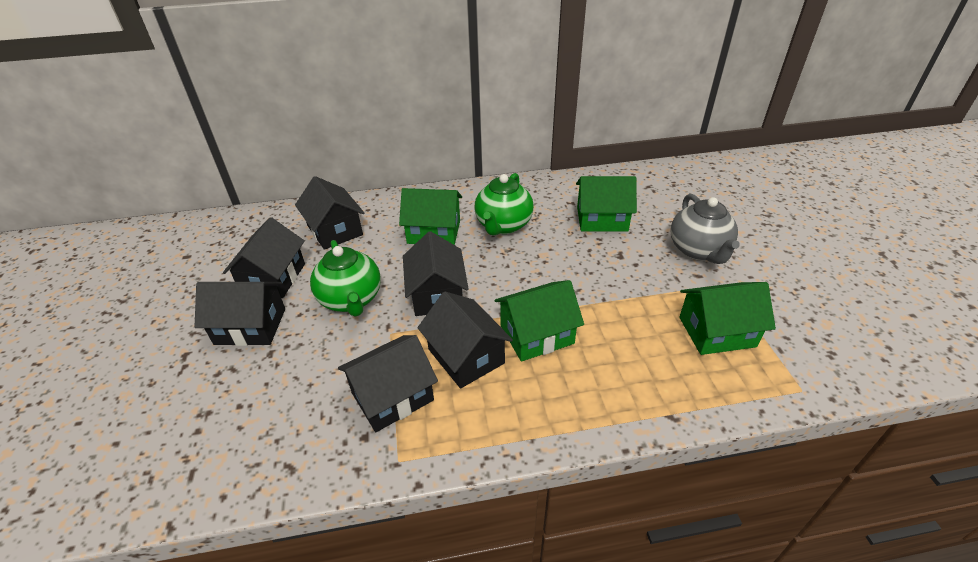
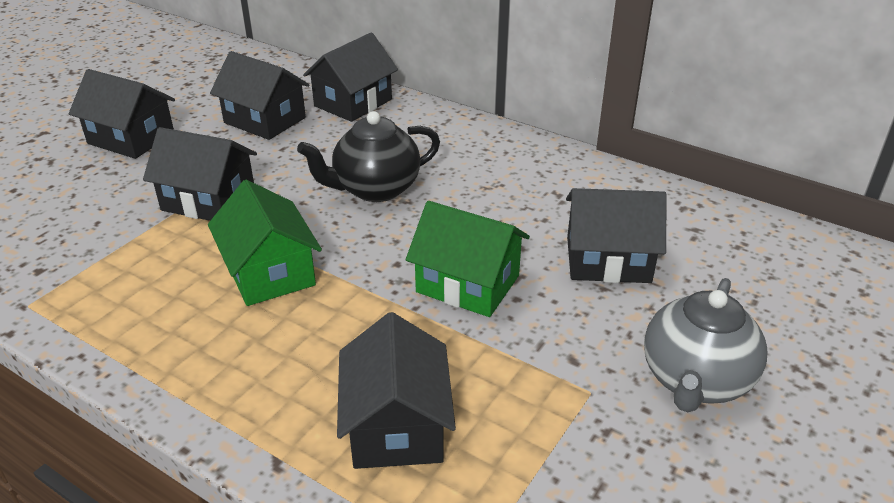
black teapot: 0 -> 1
green house: 4 -> 2
green teapot: 2 -> 0

